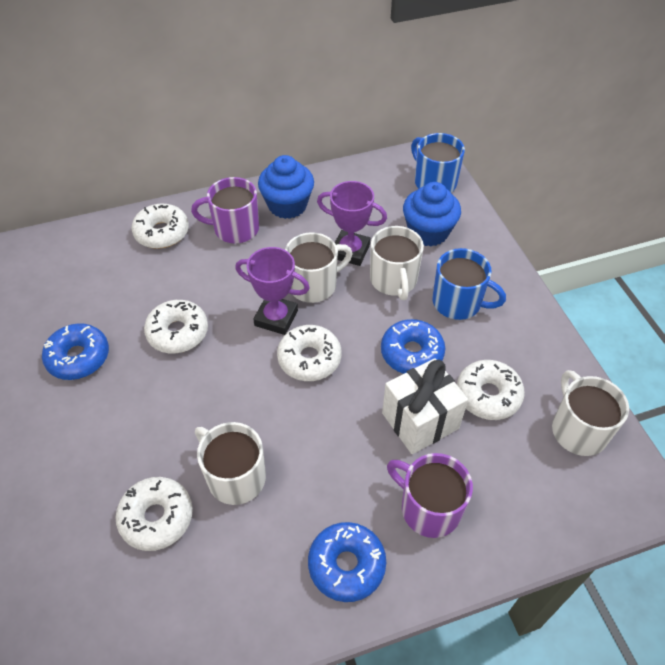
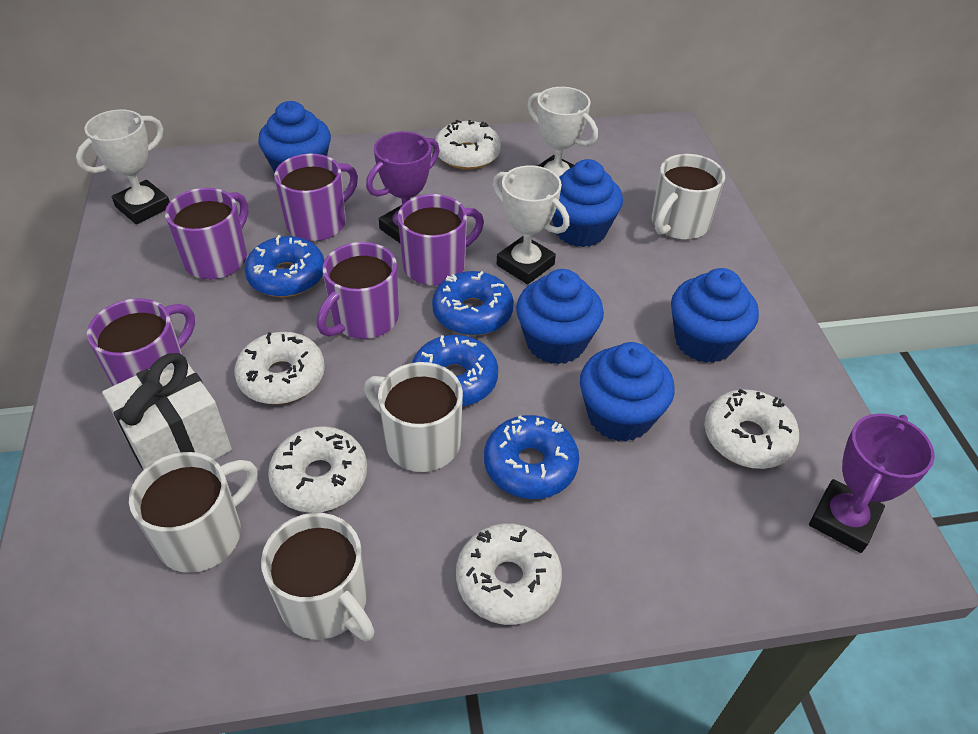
blue cupcake: 2 -> 5
blue donut: 3 -> 4
blue mug: 2 -> 0
purple mug: 2 -> 5
white trophy: 0 -> 3

